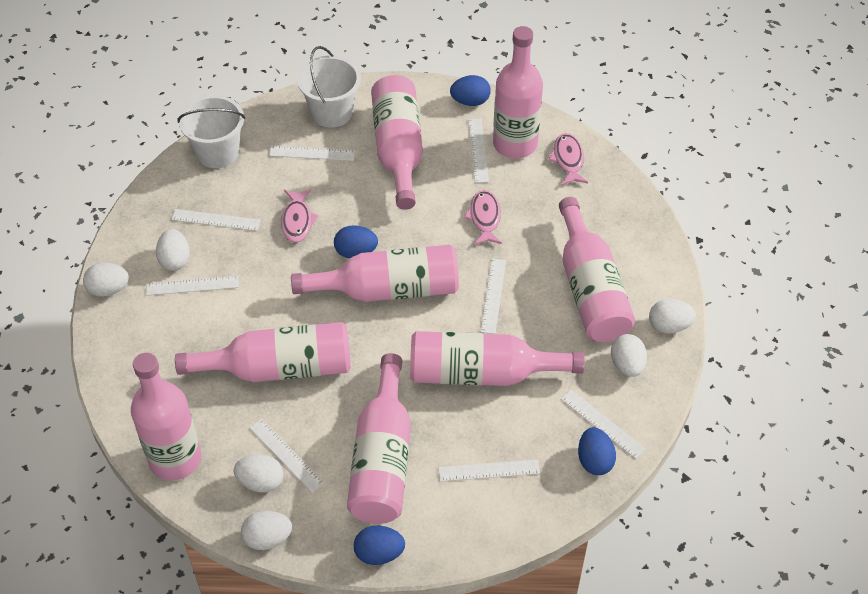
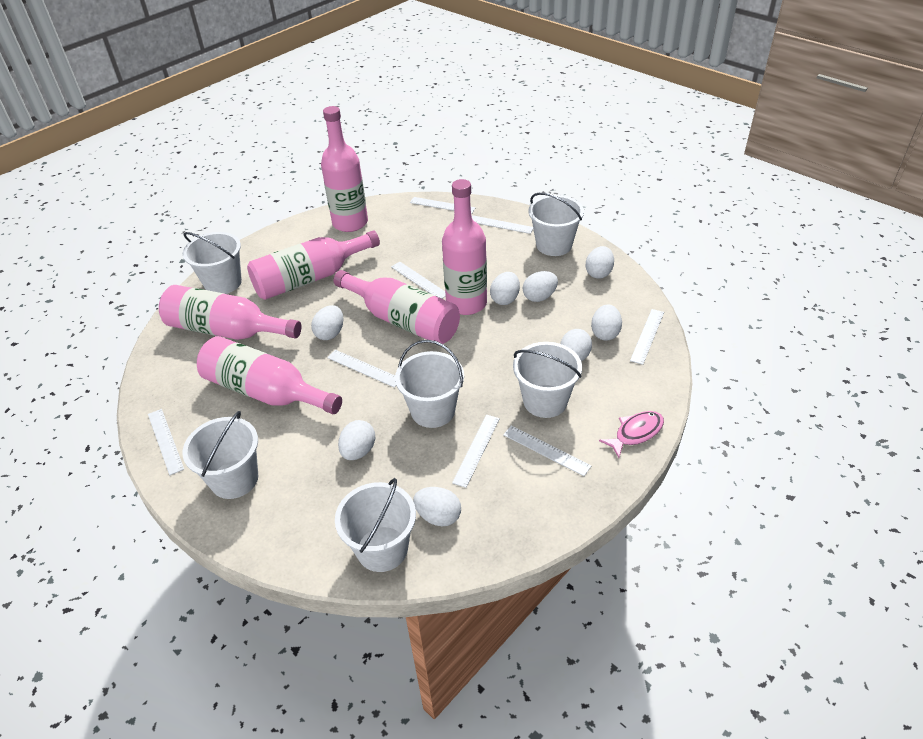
blue egg: 4 -> 0
pink bottle: 8 -> 6
pink fish: 3 -> 1
white bucket: 2 -> 6
white egg: 6 -> 8

